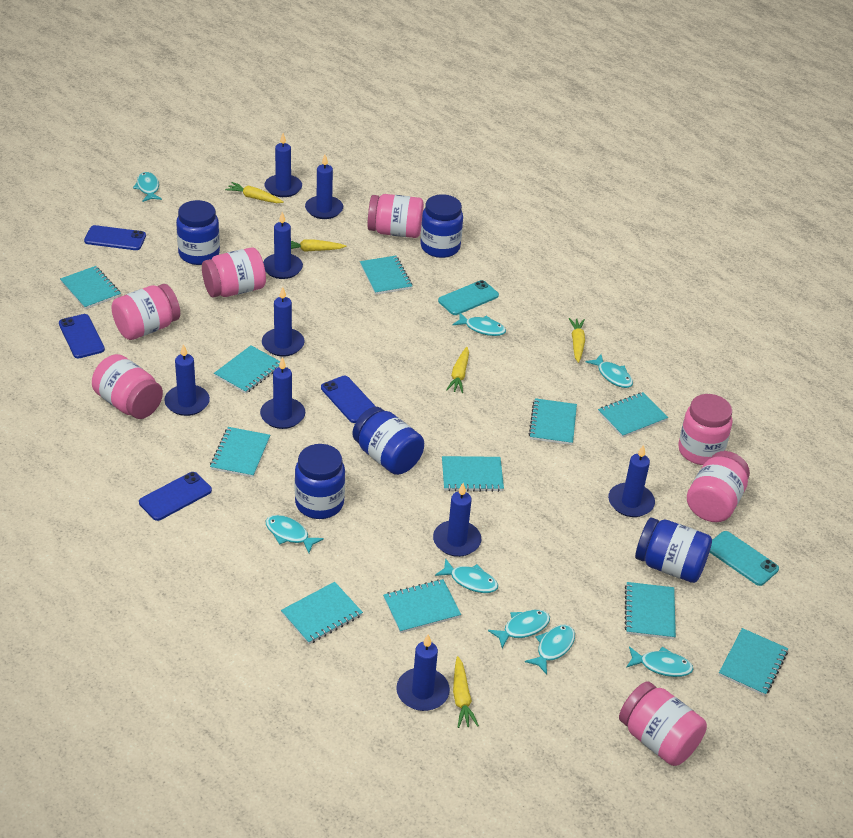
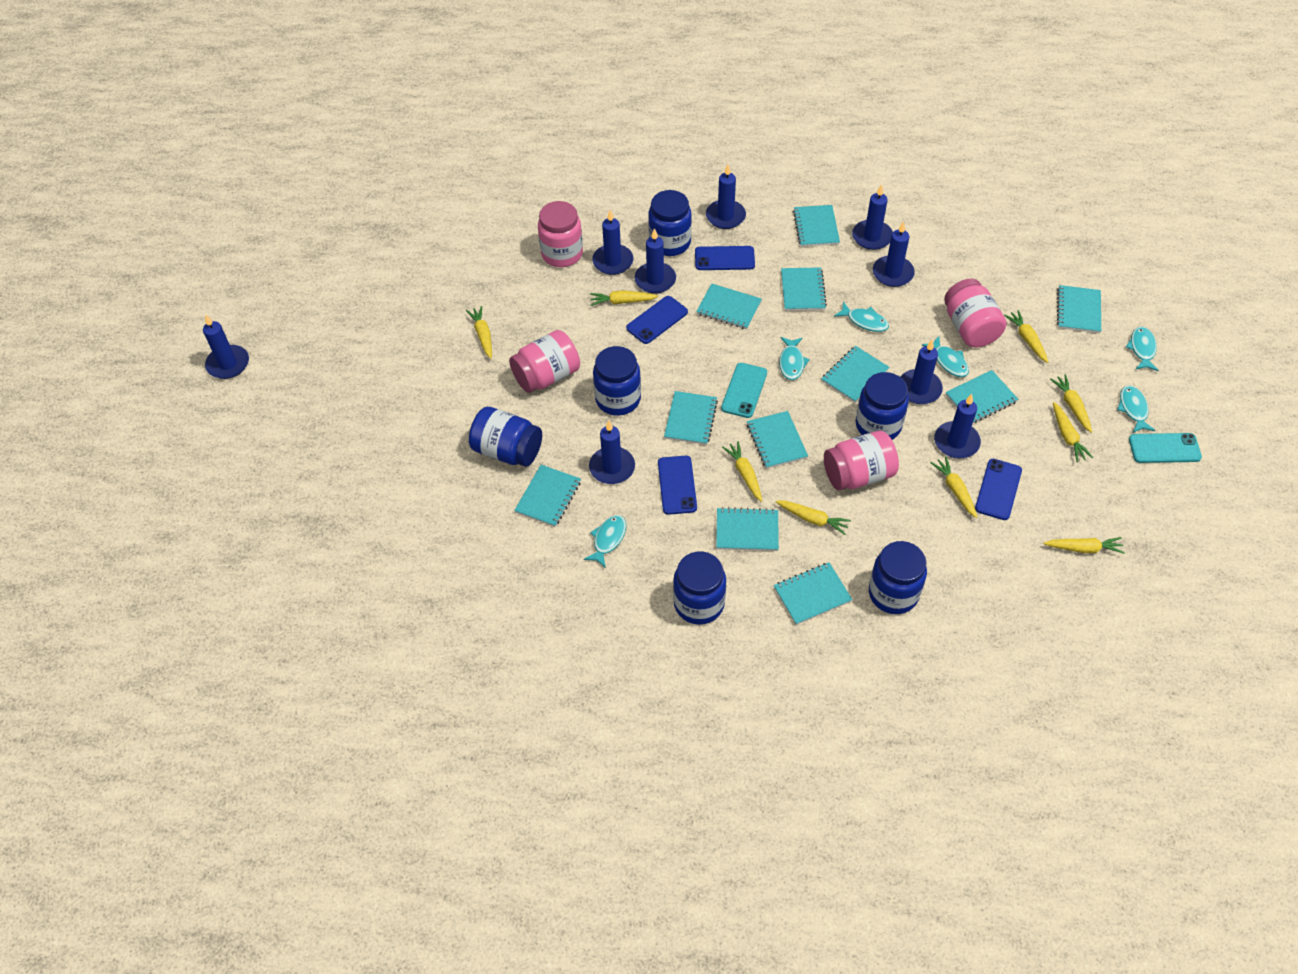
blue jar: 5 -> 6
pink jar: 7 -> 4
turquoise fish: 8 -> 6
yellow carrot: 5 -> 9

